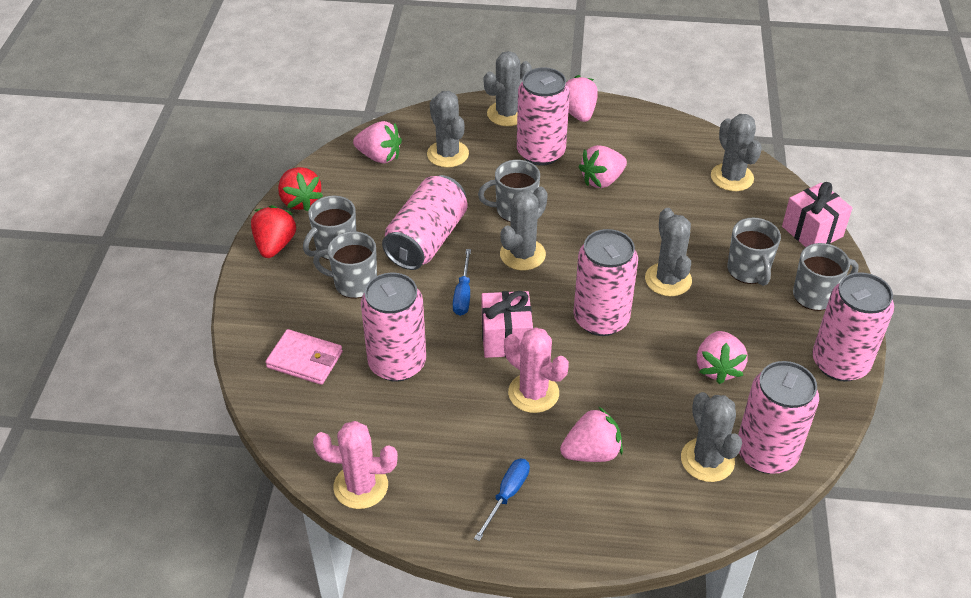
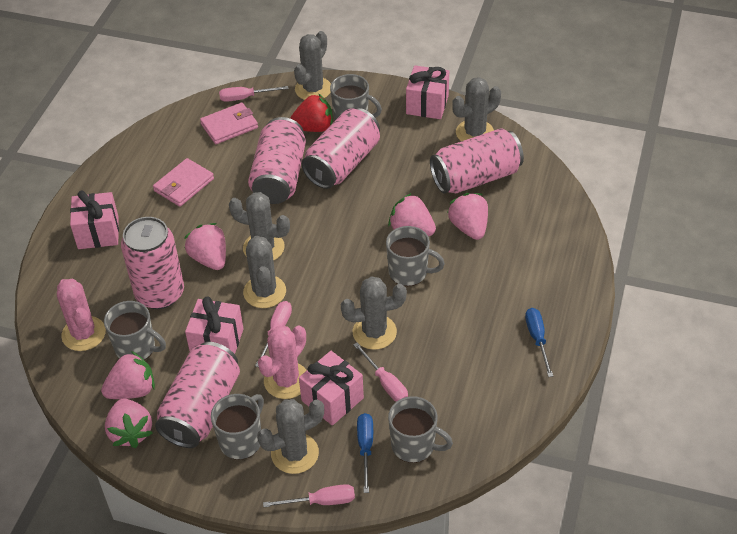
pink can: 6 -> 5
pink gift: 2 -> 4
pink screwdriver: 0 -> 4
pink wallet: 1 -> 2
red strawberry: 2 -> 1

